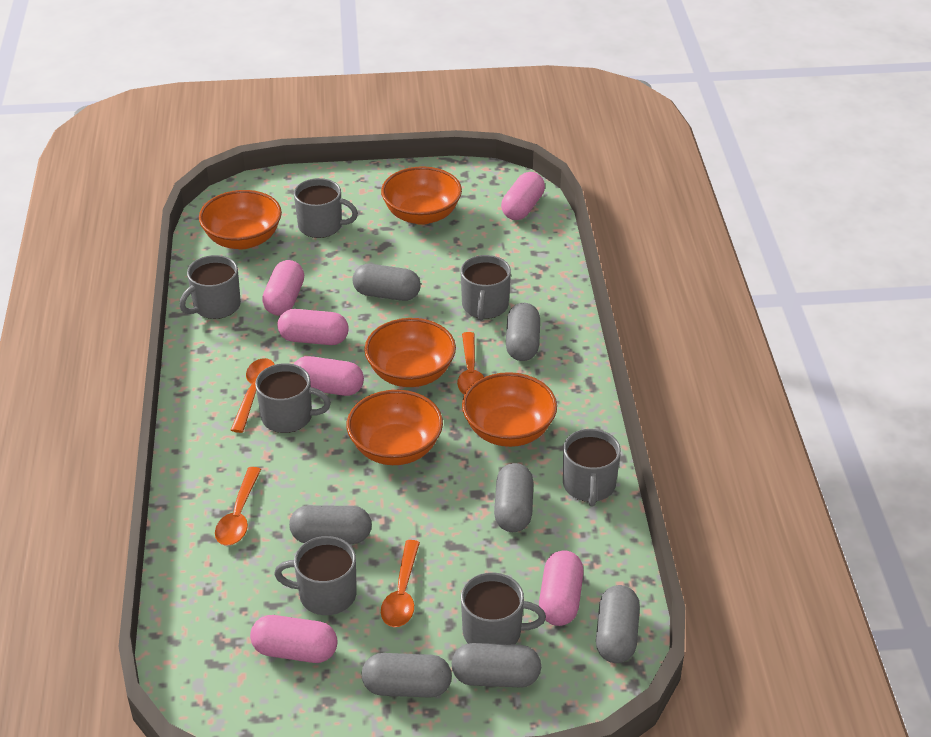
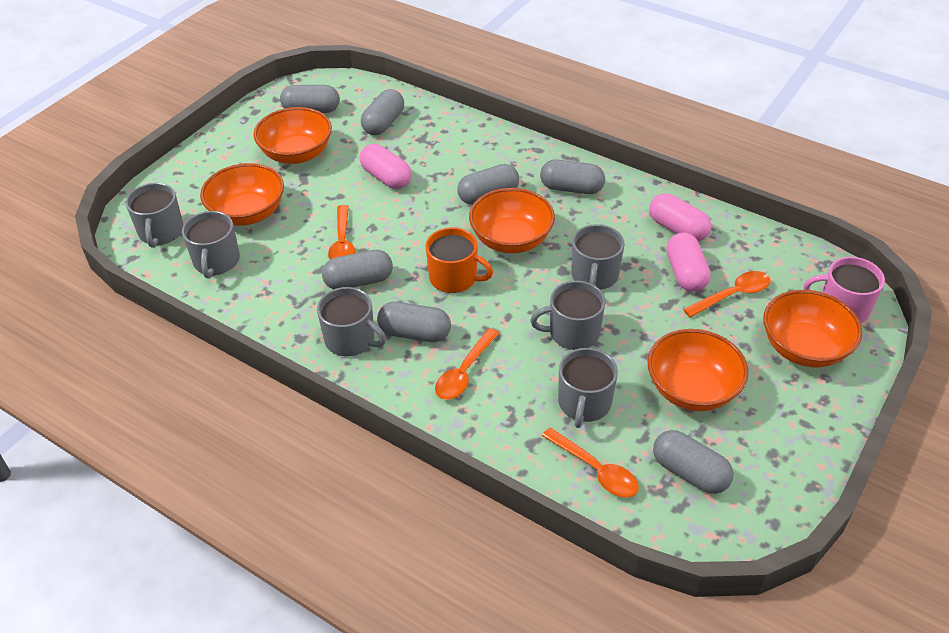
grey mug: 7 -> 6
orange mug: 0 -> 1
pink capsule: 6 -> 3
pink mug: 0 -> 1

